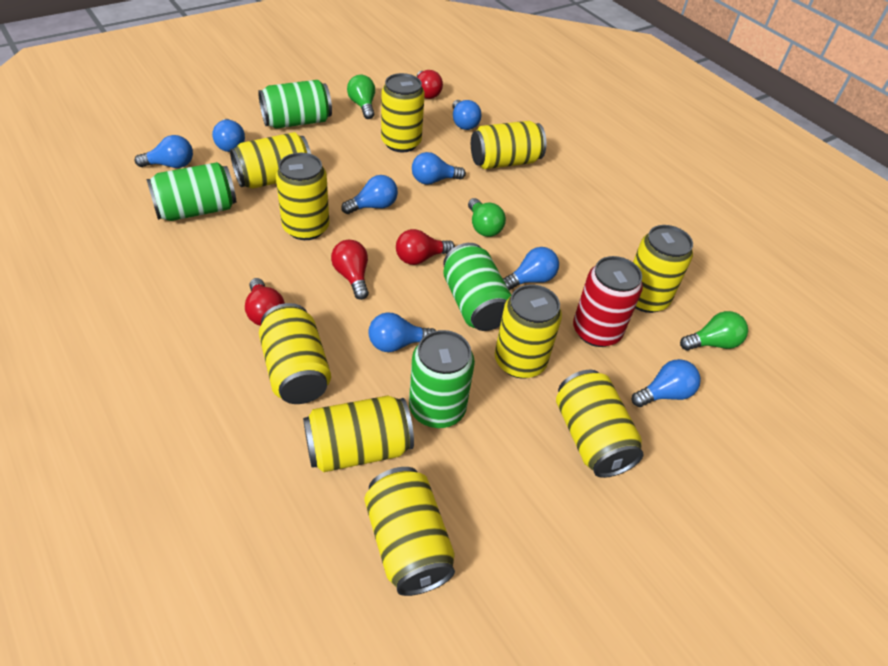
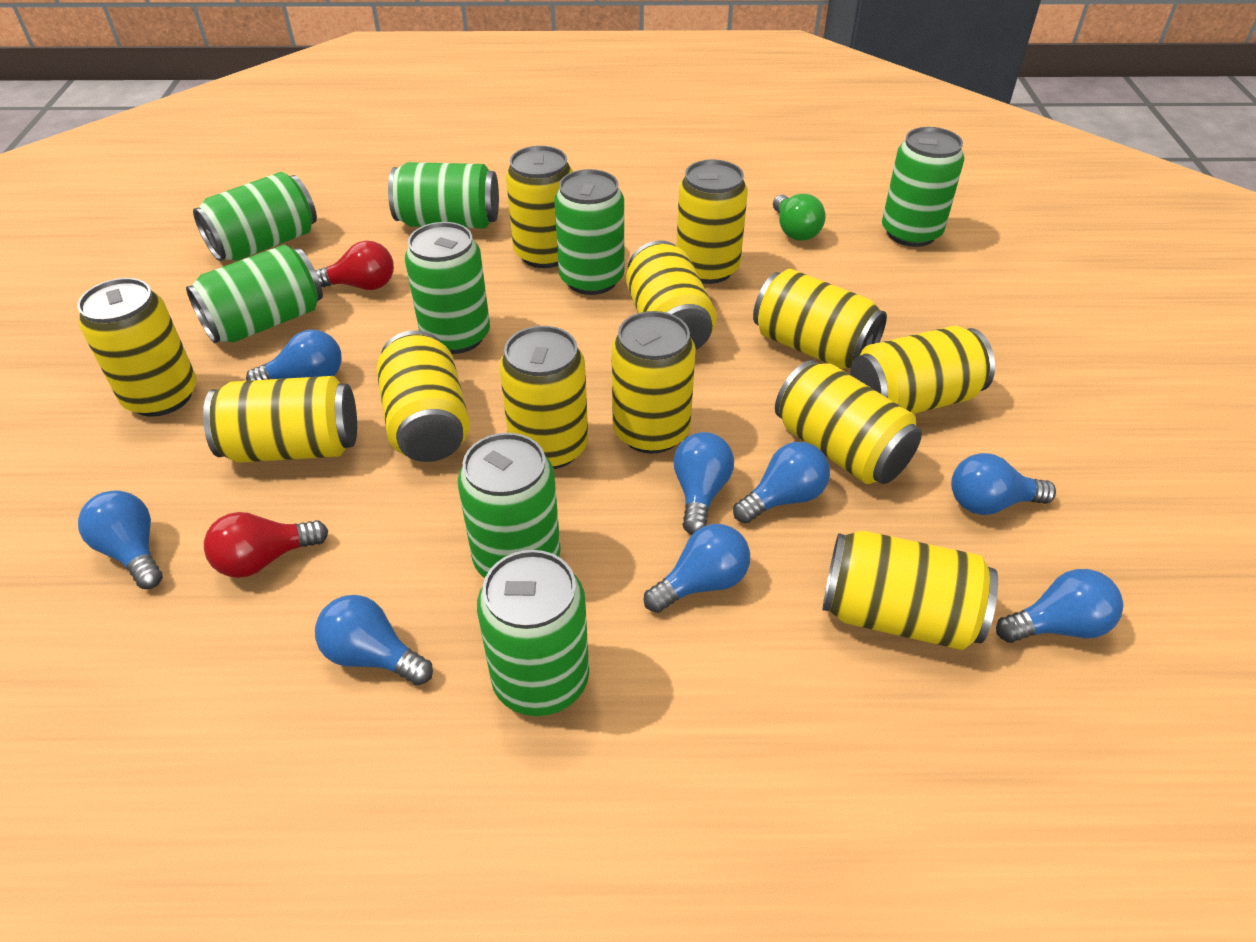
green can: 4 -> 8
green light bulb: 3 -> 1
red can: 1 -> 0
red light bulb: 4 -> 2
yellow can: 10 -> 12

